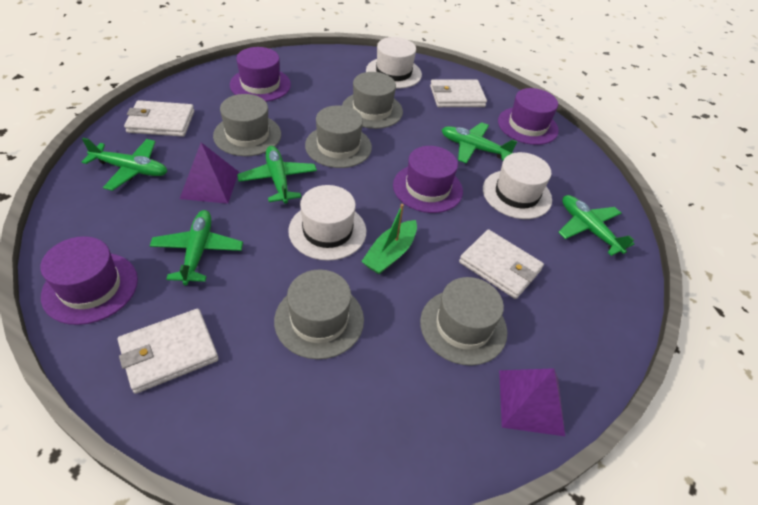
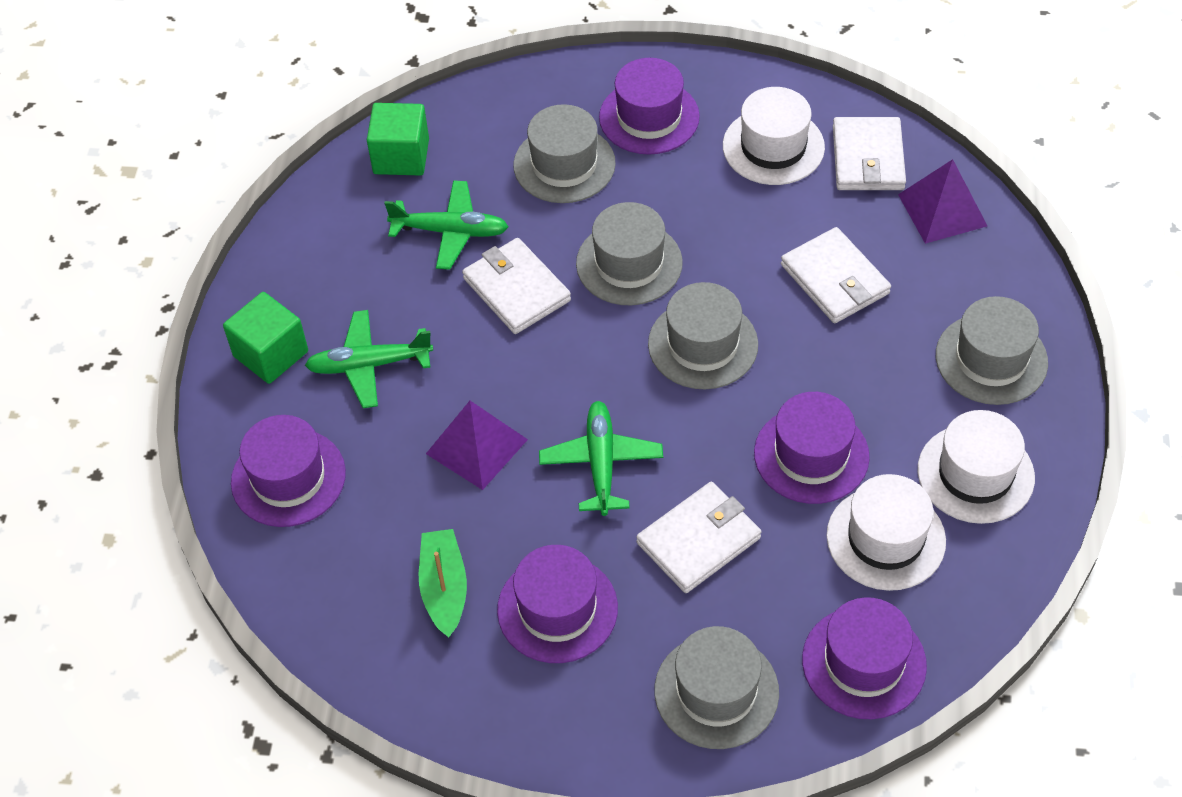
green cube: 0 -> 2
green plane: 5 -> 3
purple hat: 4 -> 5

